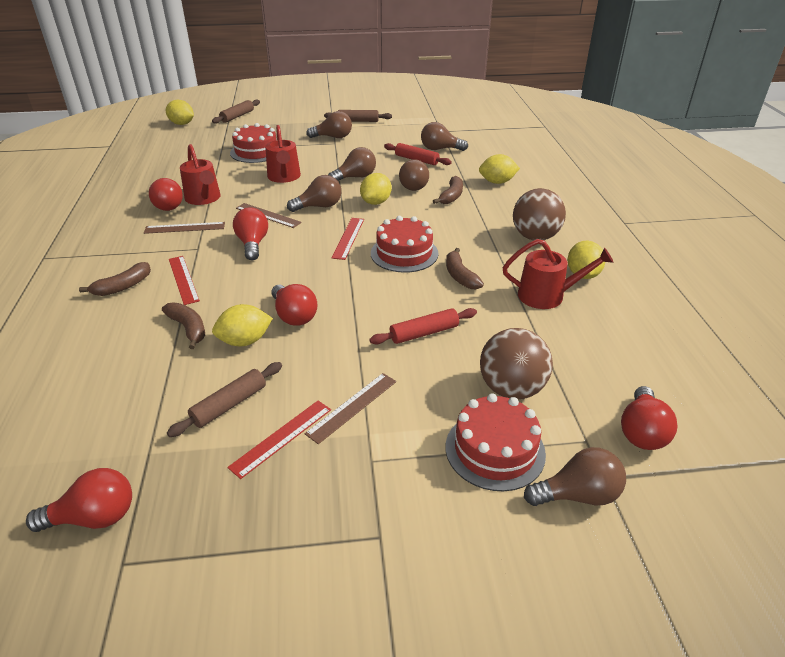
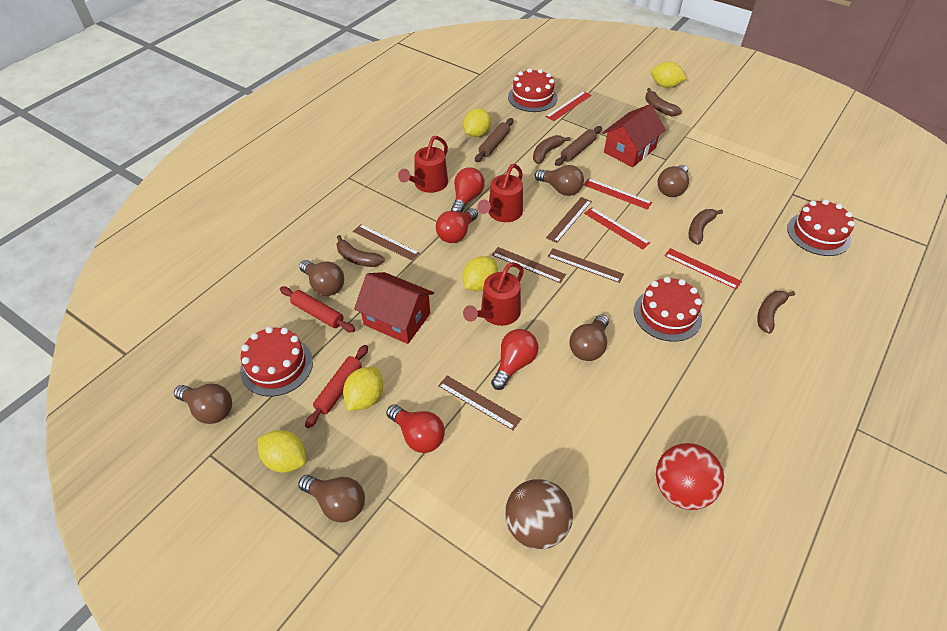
brown ball: 2 -> 1
brown banana: 4 -> 5
brown rolling pin: 3 -> 2
brown ruler: 3 -> 5
red ball: 0 -> 1
red cake: 3 -> 4
red house: 0 -> 2
red light bulb: 5 -> 4
red ruler: 3 -> 4

